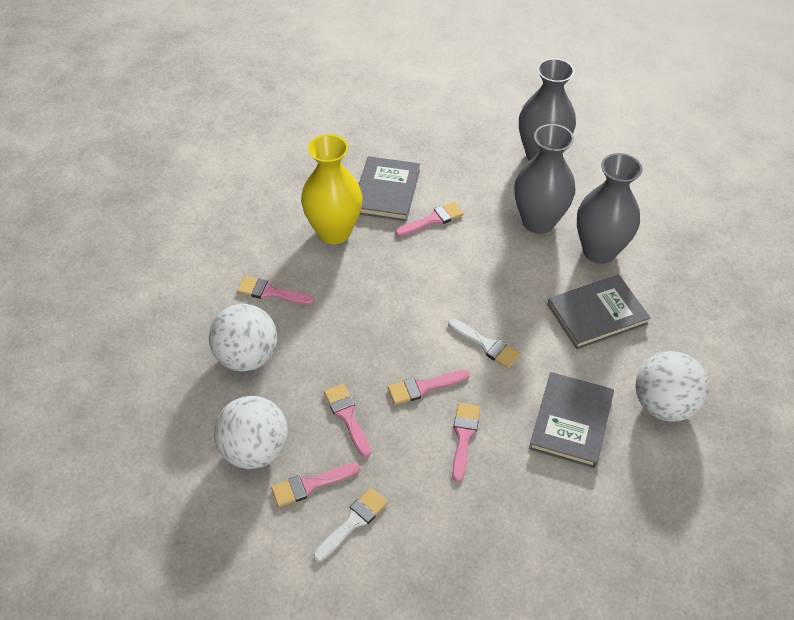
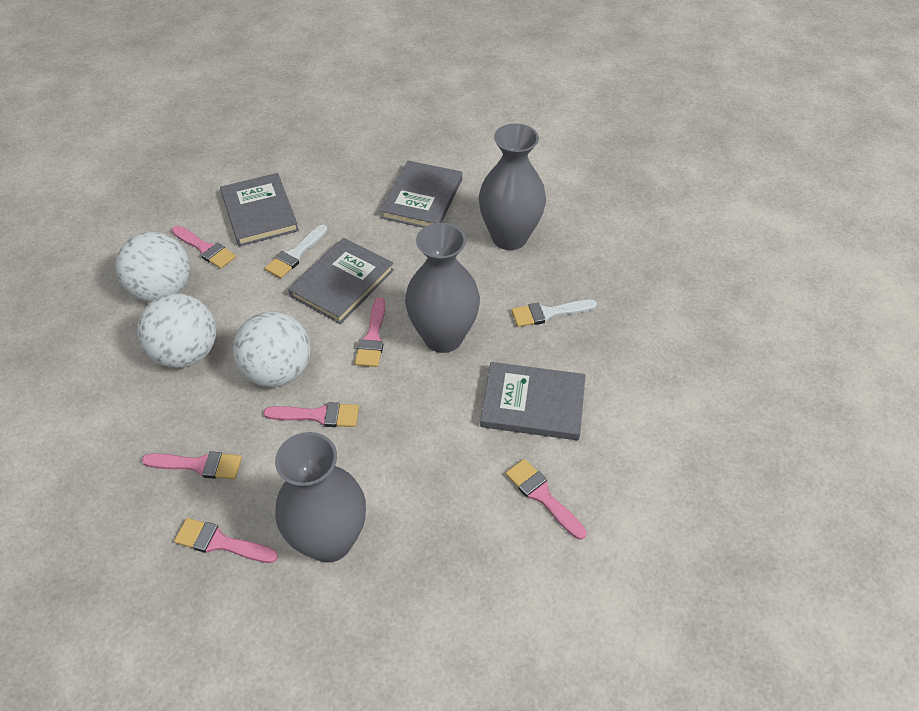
grey book: 3 -> 4
yellow vase: 1 -> 0

